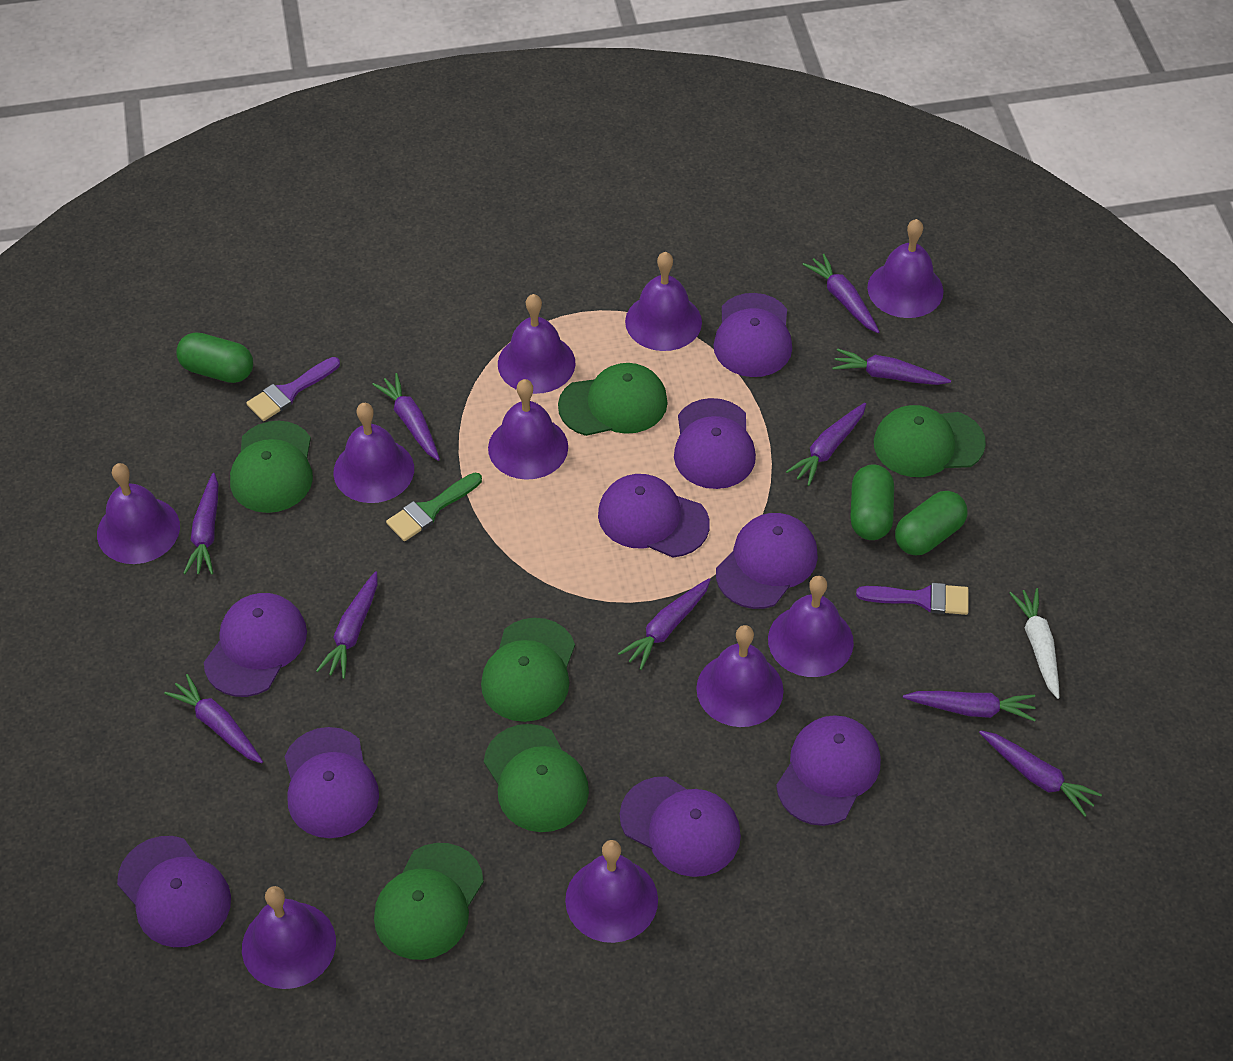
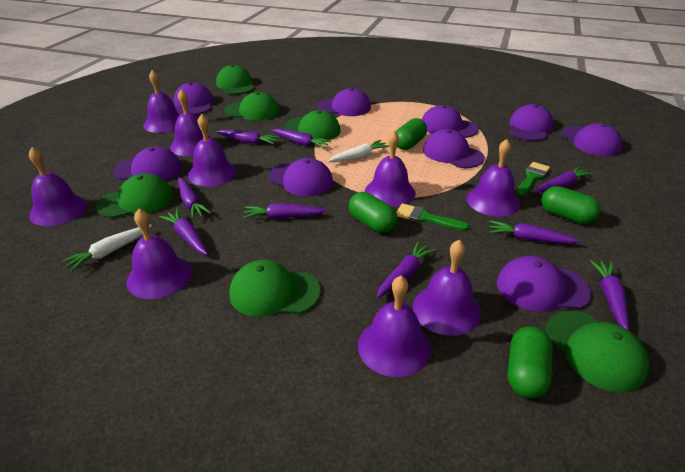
green brush: 1 -> 2
green capsule: 3 -> 4
purple bell: 10 -> 9
purple brush: 2 -> 0
purple carrot: 10 -> 9
white carrot: 1 -> 2

